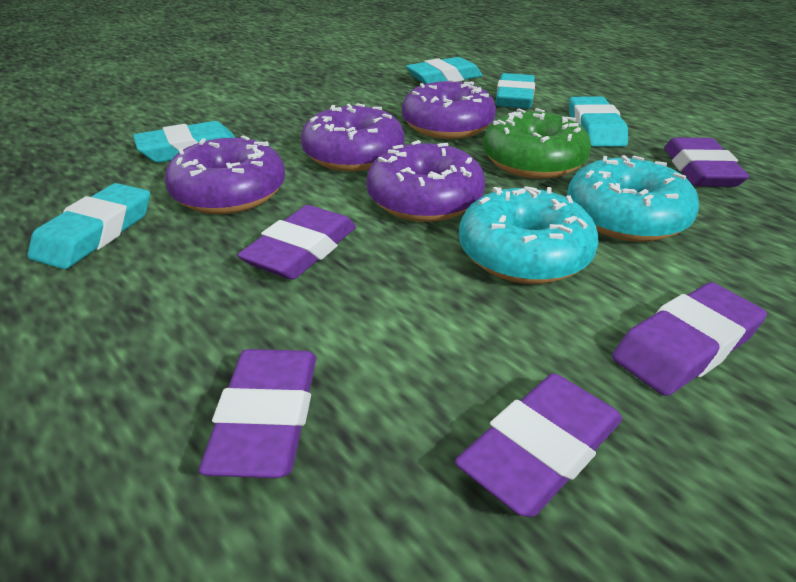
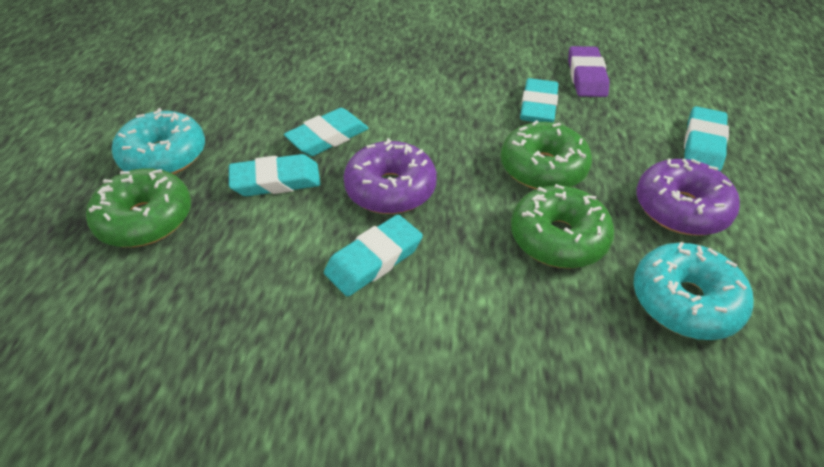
green donut: 1 -> 3
purple donut: 4 -> 2
purple eraser: 5 -> 1

